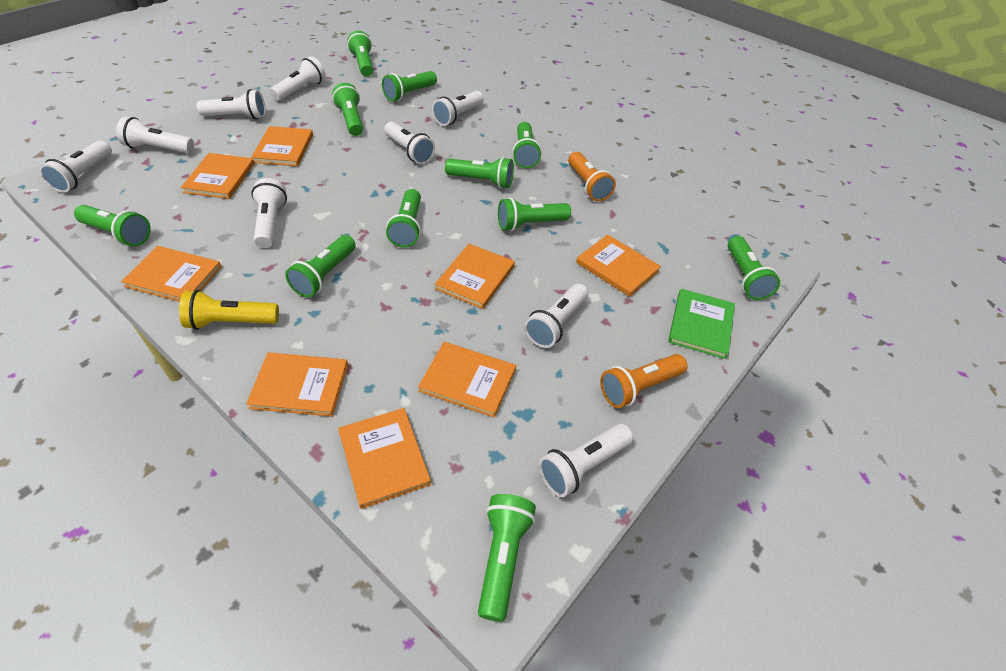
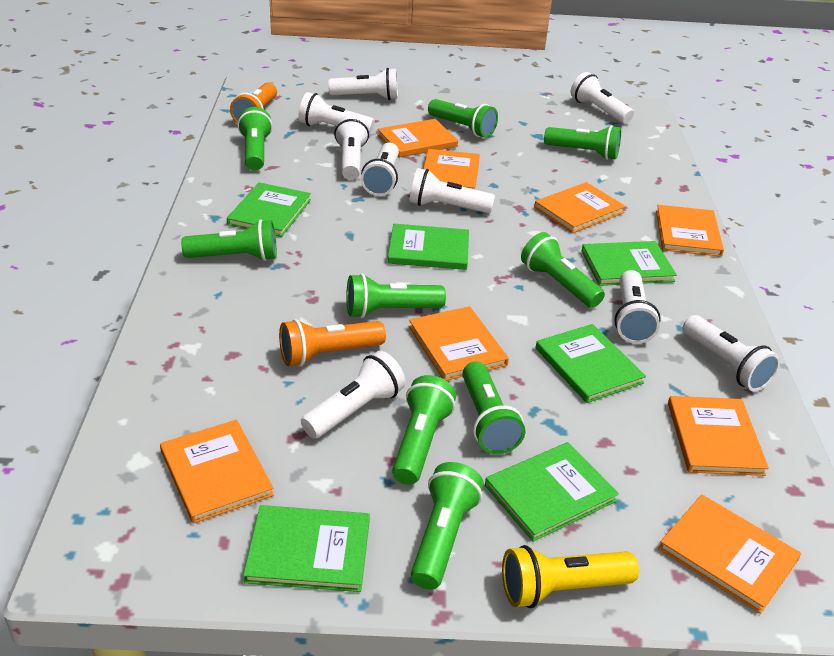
green book: 1 -> 6
green flashlight: 11 -> 9

